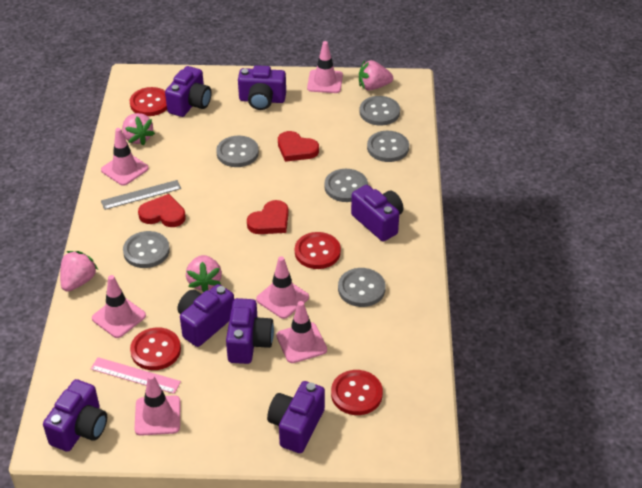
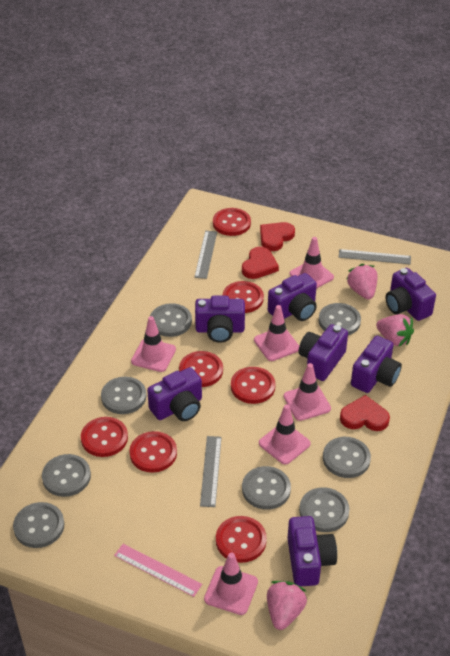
grey button: 6 -> 8
grey ruler: 1 -> 3
pink strawberry: 4 -> 3
red button: 4 -> 7

